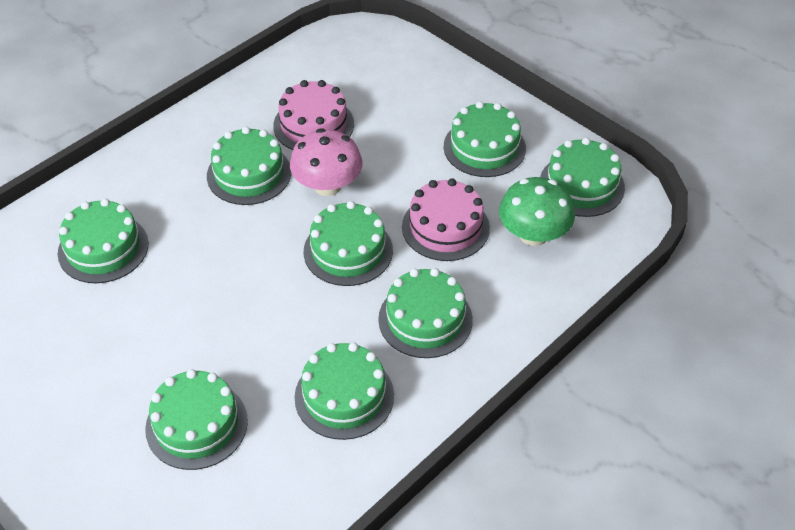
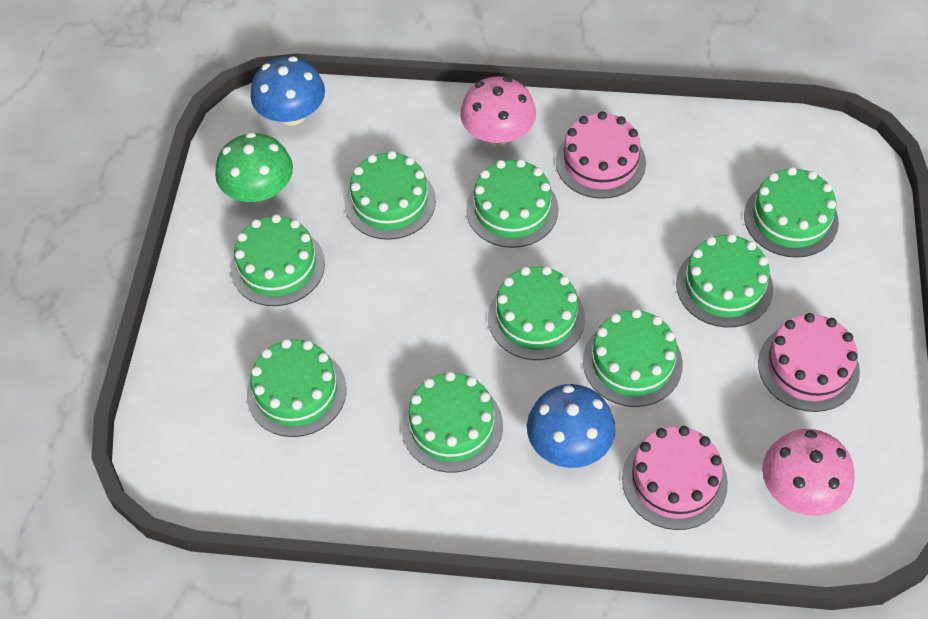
blue mushroom: 0 -> 2
green cake: 8 -> 9
pink cake: 2 -> 3
pink mushroom: 1 -> 2

